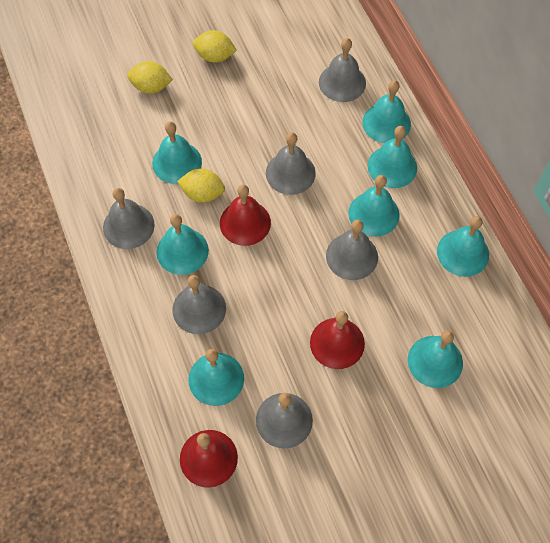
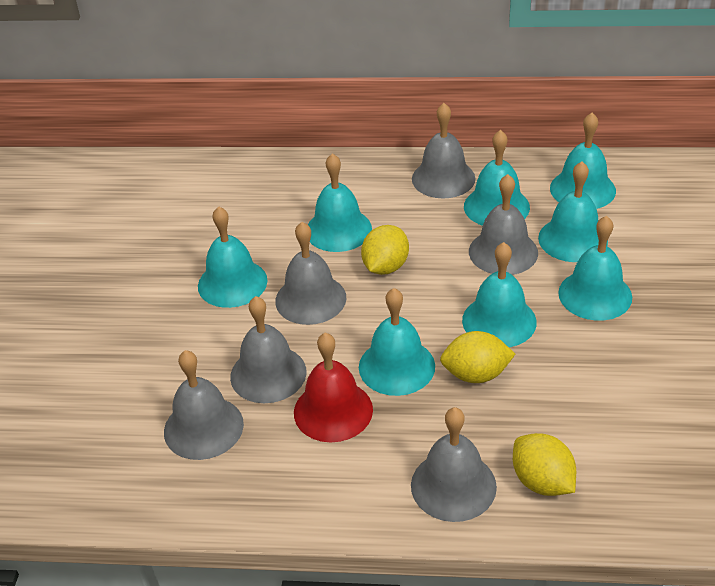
red bell: 3 -> 1

